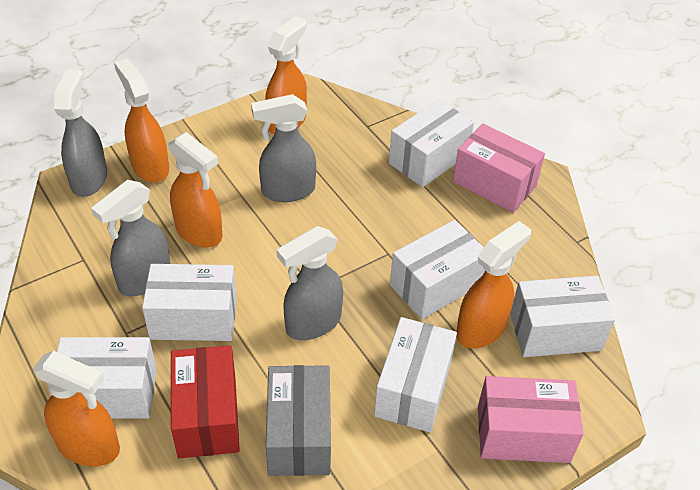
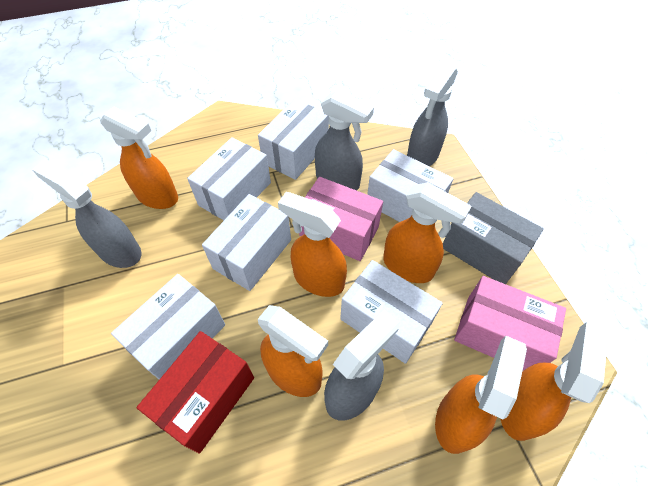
orange spray bottle: 5 -> 6

